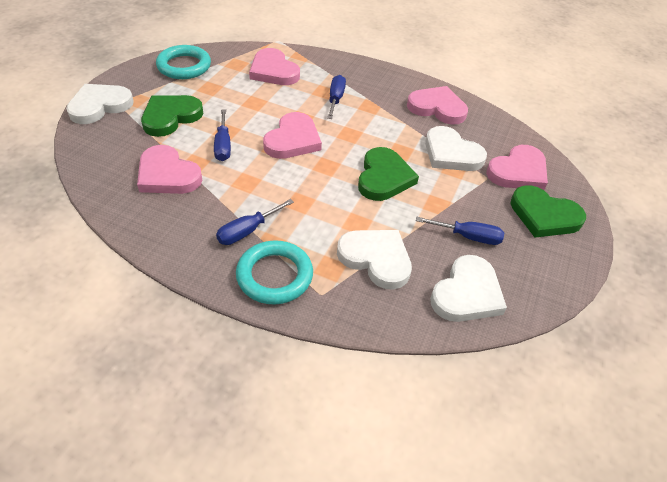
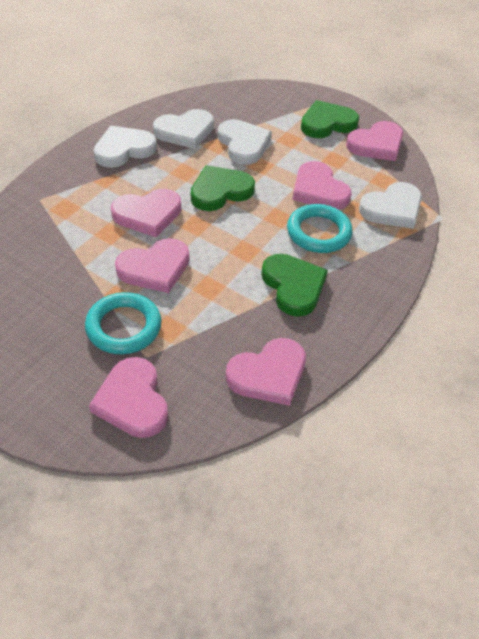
blue screwdriver: 4 -> 0
pink heart: 5 -> 6

